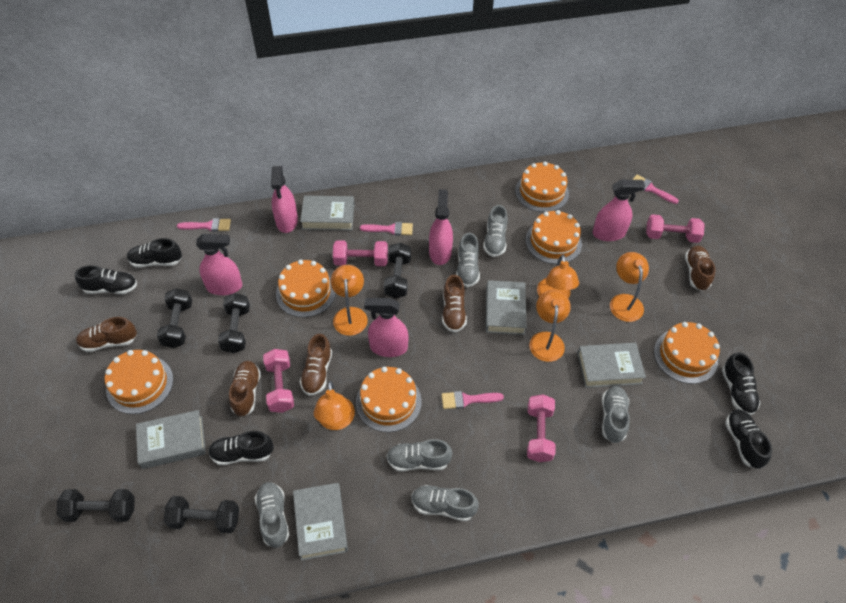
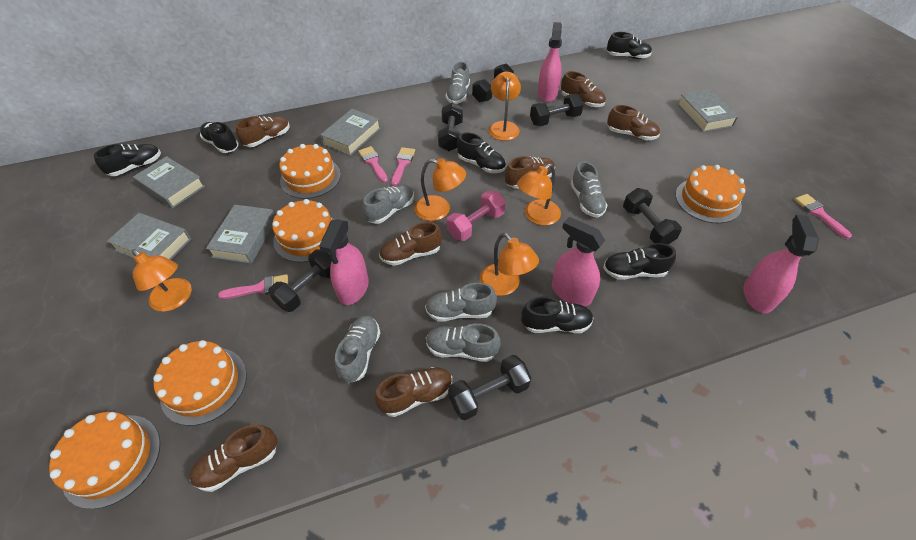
black dumbbell: 5 -> 6
black shoe: 5 -> 6
brown shoe: 5 -> 7
orange cake: 6 -> 5
pink dumbbell: 4 -> 1
pink spray bottle: 5 -> 4

